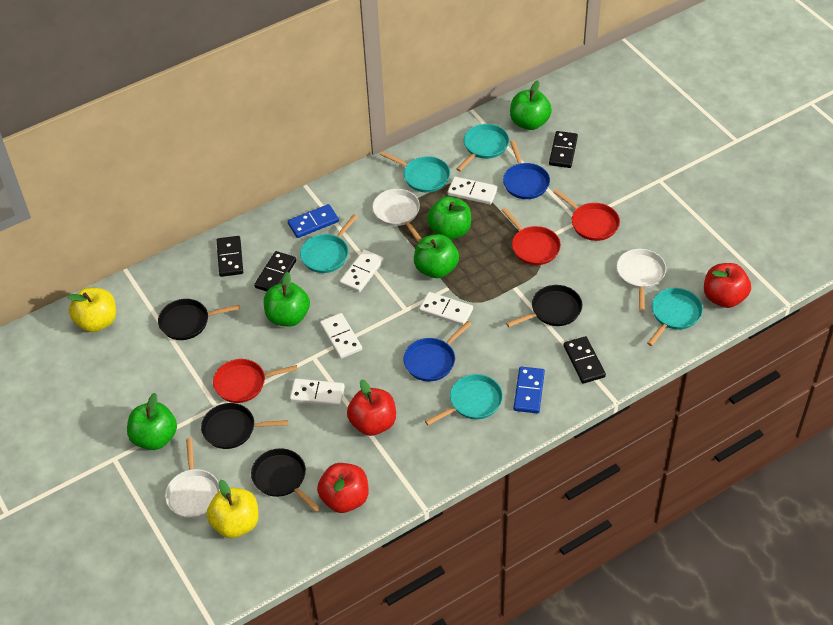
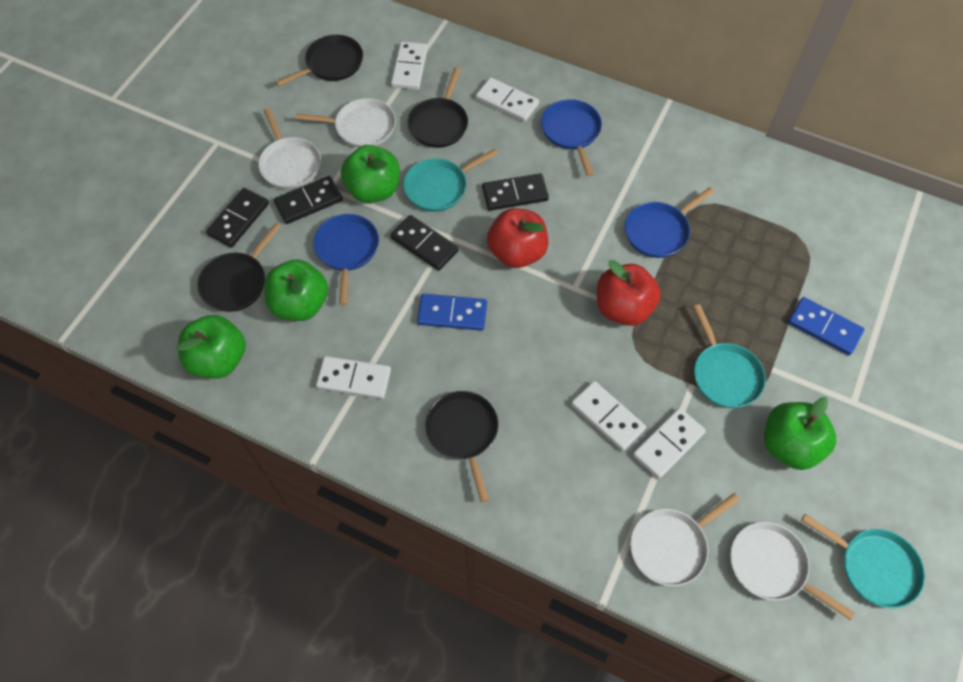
blue pan: 2 -> 3
green apple: 5 -> 4
red apple: 3 -> 2
red pan: 3 -> 0
turquoise pan: 5 -> 3
white pan: 3 -> 4
yellow apple: 2 -> 0

